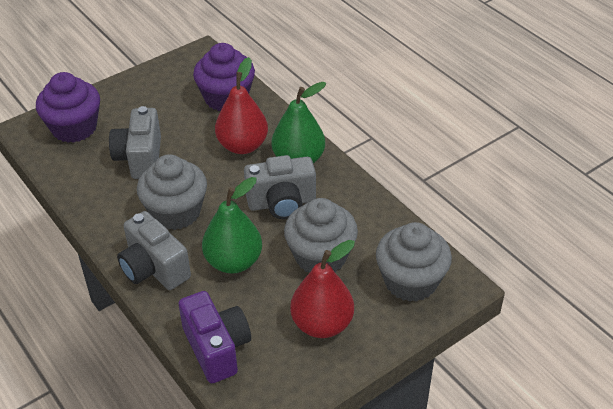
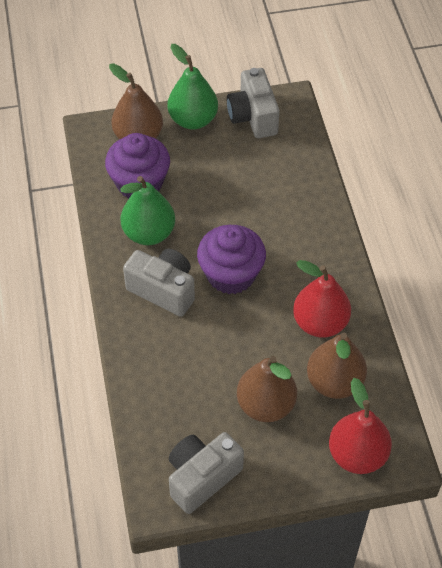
brown pear: 0 -> 3
grey cupcake: 3 -> 0
purple camera: 1 -> 0

